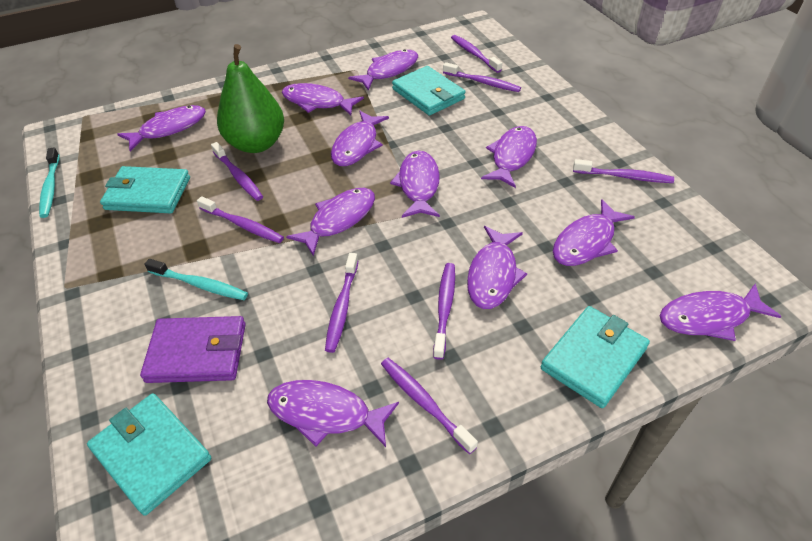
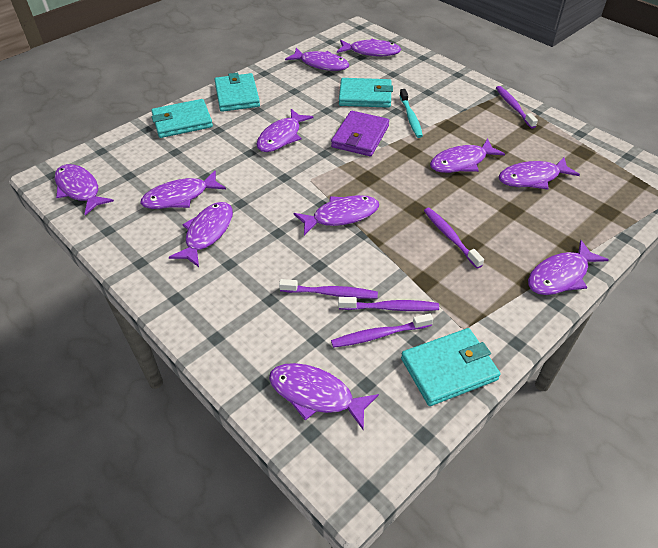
green pear: 1 -> 0
purple toothbrush: 8 -> 5
turquoise toothbrush: 2 -> 1

